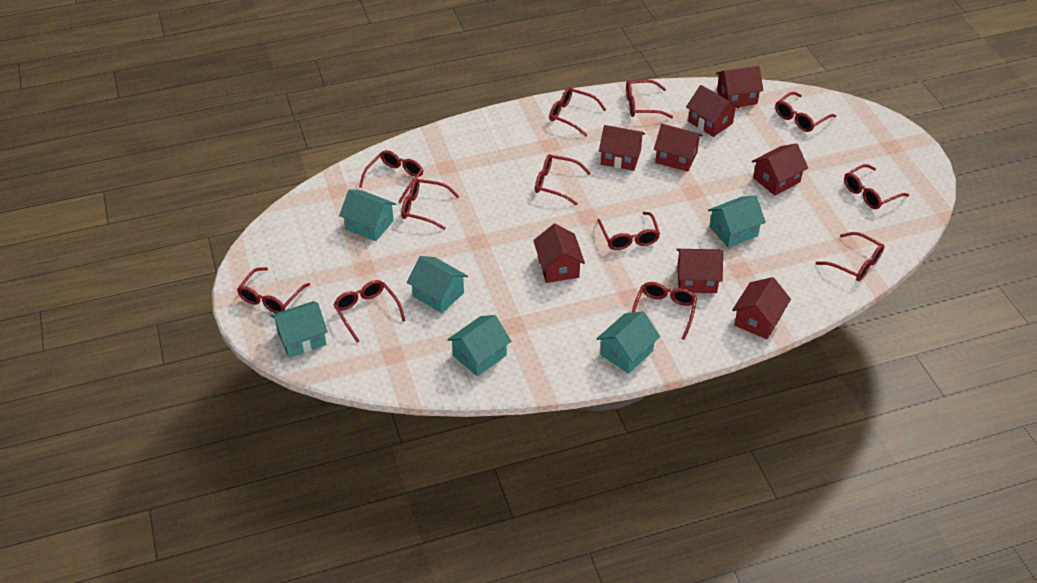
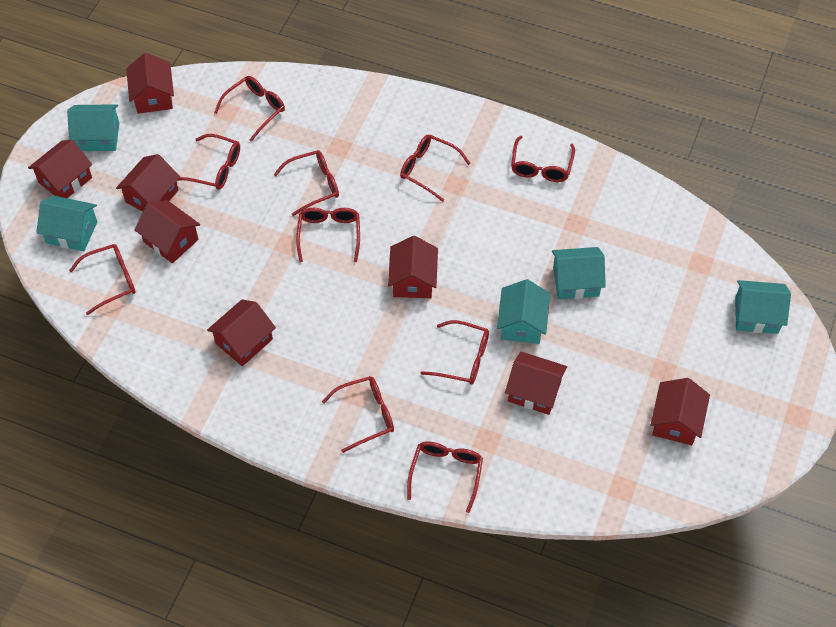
red glasses: 12 -> 10
turquoise house: 6 -> 5

